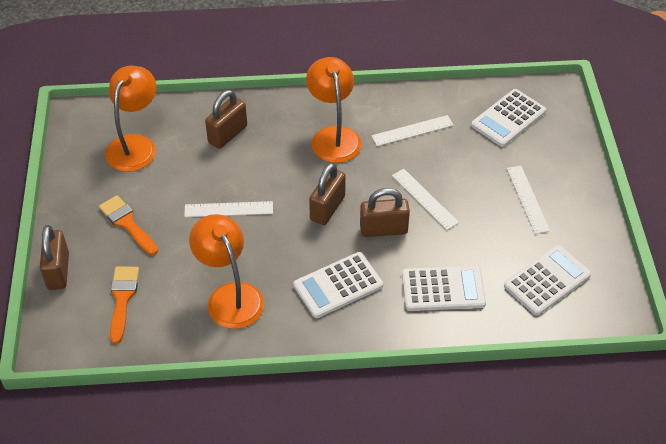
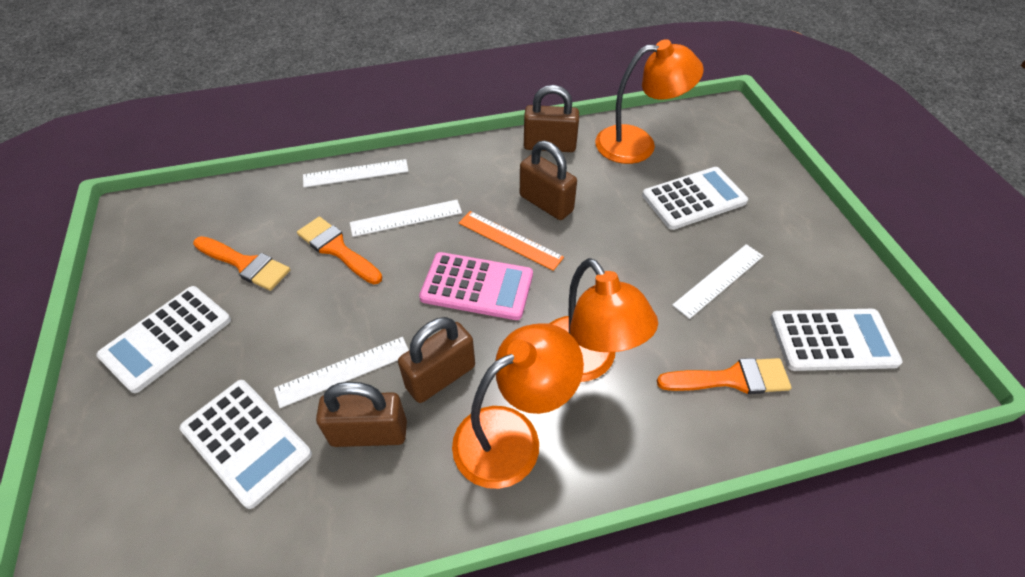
orange brush: 2 -> 3
orange ruler: 0 -> 1
pink calculator: 0 -> 1

